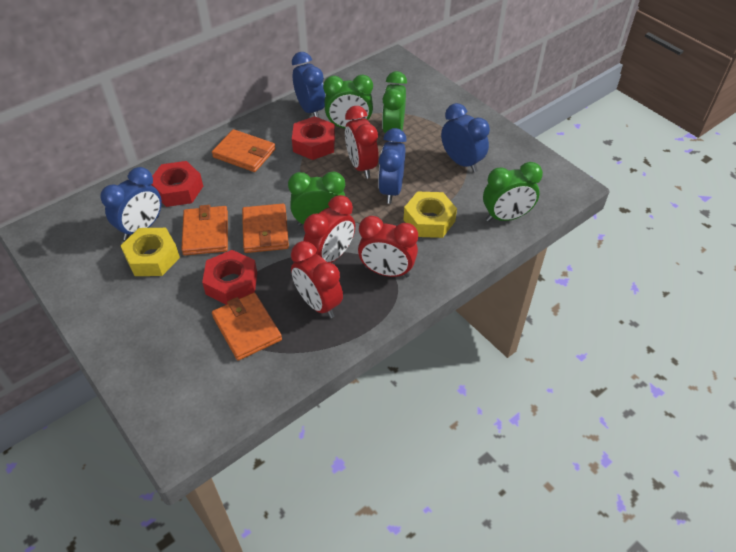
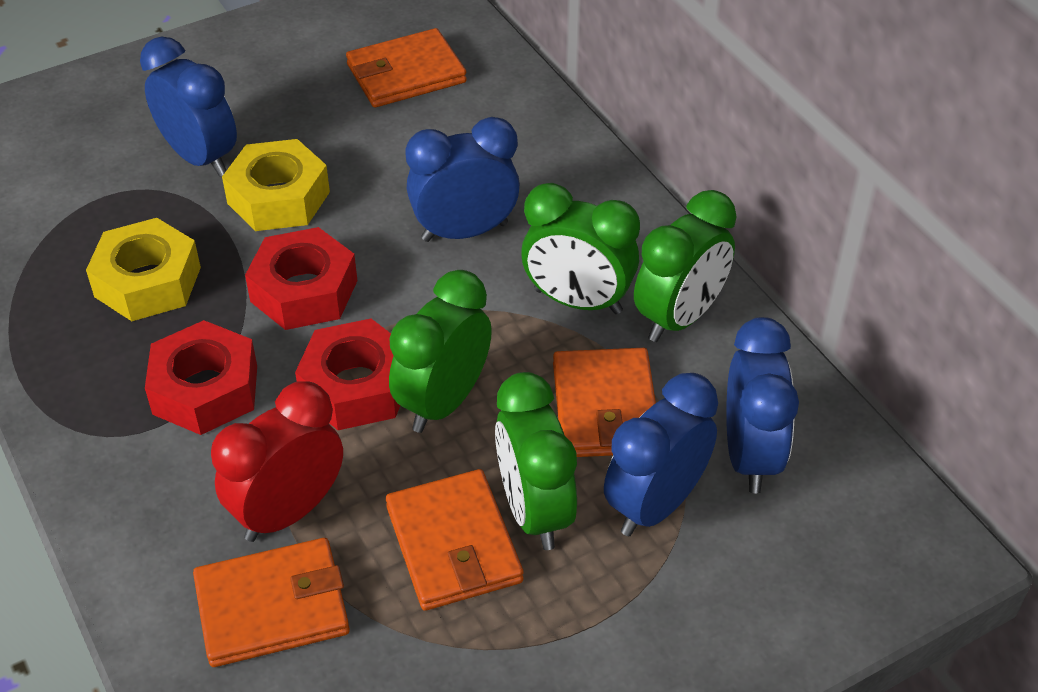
red clock: 4 -> 1

